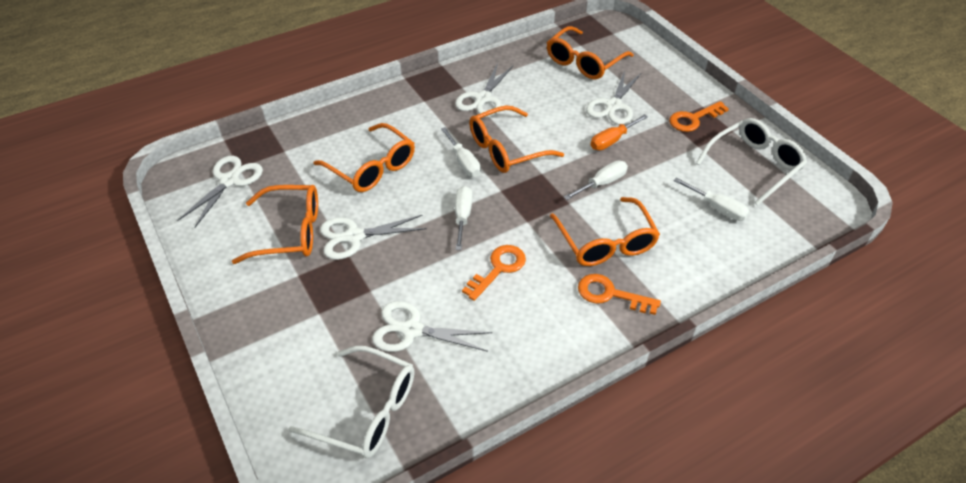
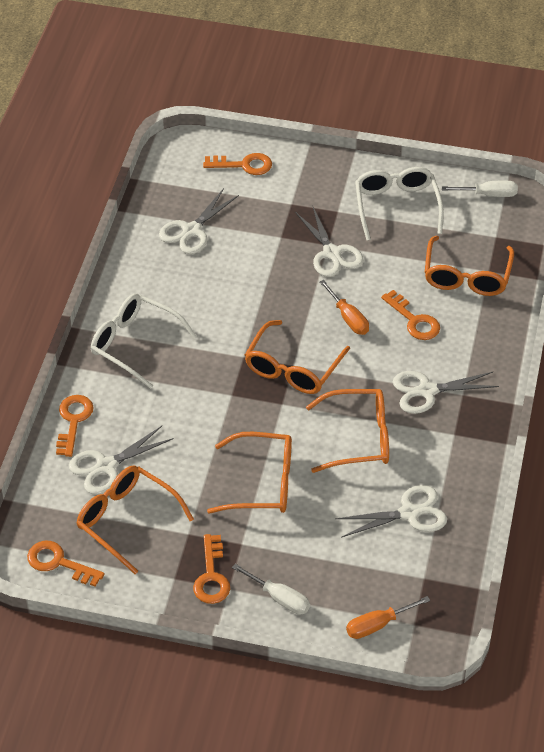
orange key: 3 -> 5
orange screwdriver: 1 -> 2
white screwdriver: 4 -> 2

